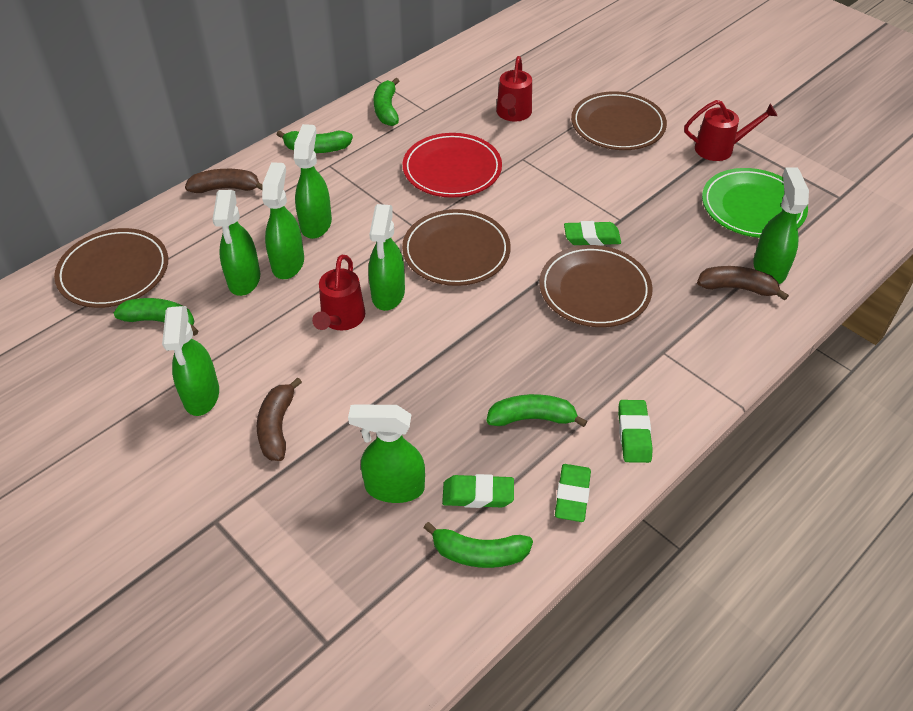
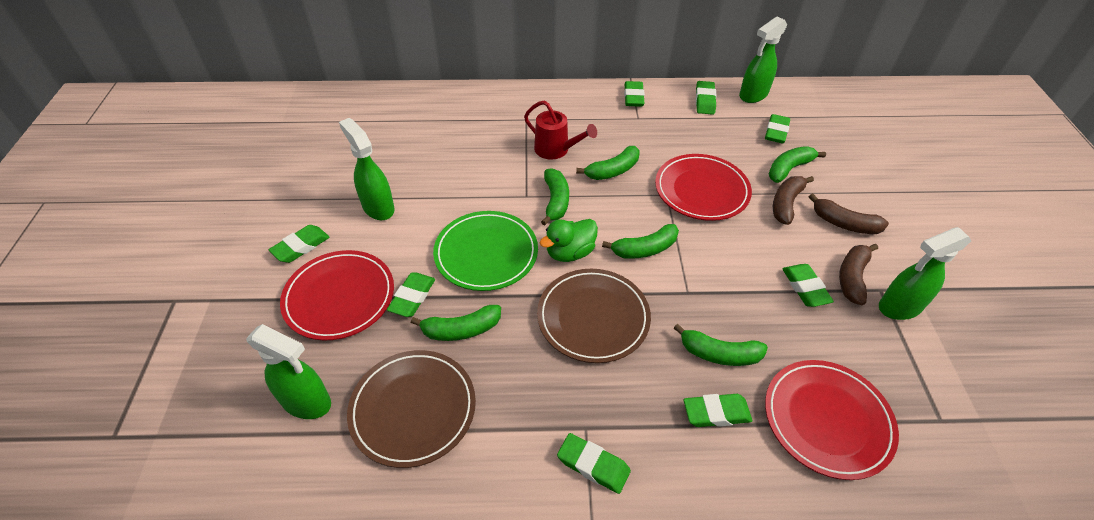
brown plate: 4 -> 2
green banana: 5 -> 6
green duck: 0 -> 1
green eraser: 4 -> 8
green spray bottle: 7 -> 4
red plate: 1 -> 3
red watering can: 3 -> 1

